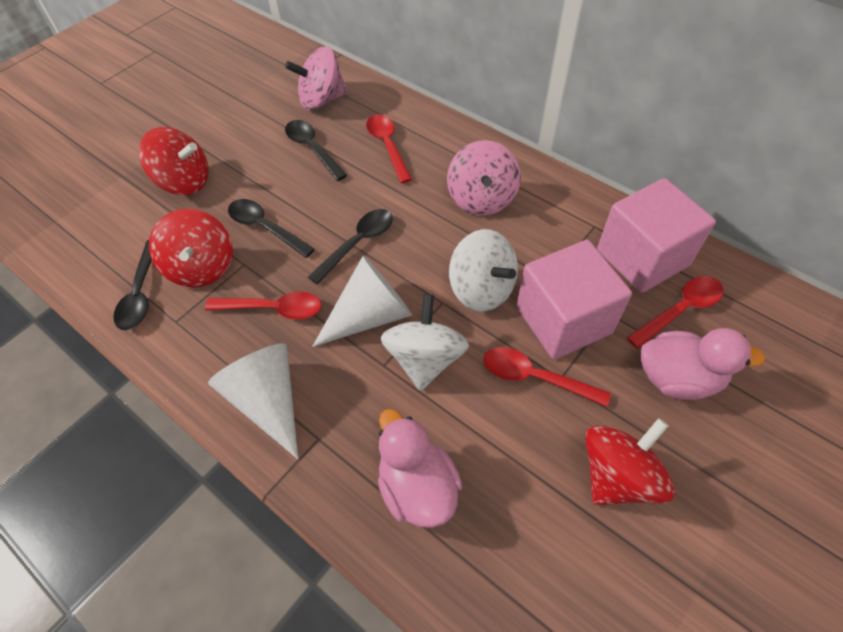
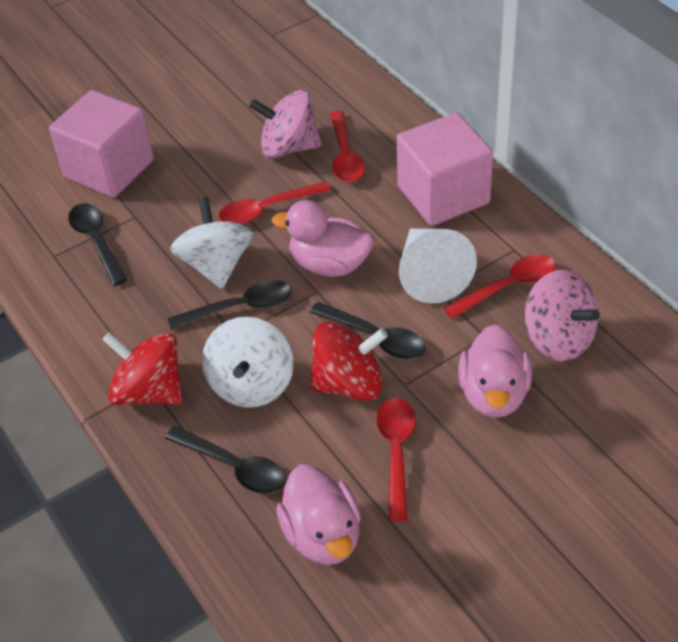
pink duck: 2 -> 3
red spinning top: 3 -> 2
white cone: 2 -> 1

